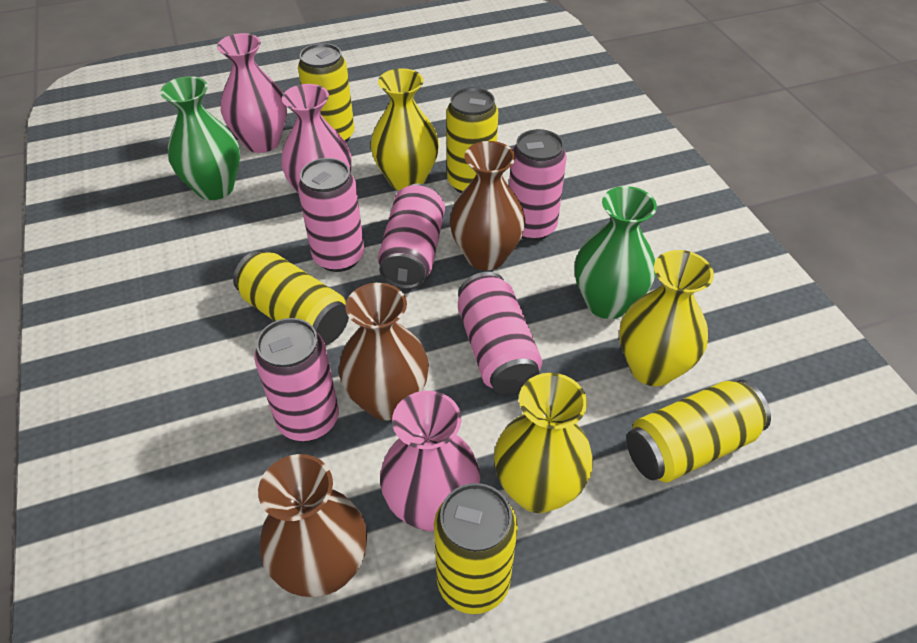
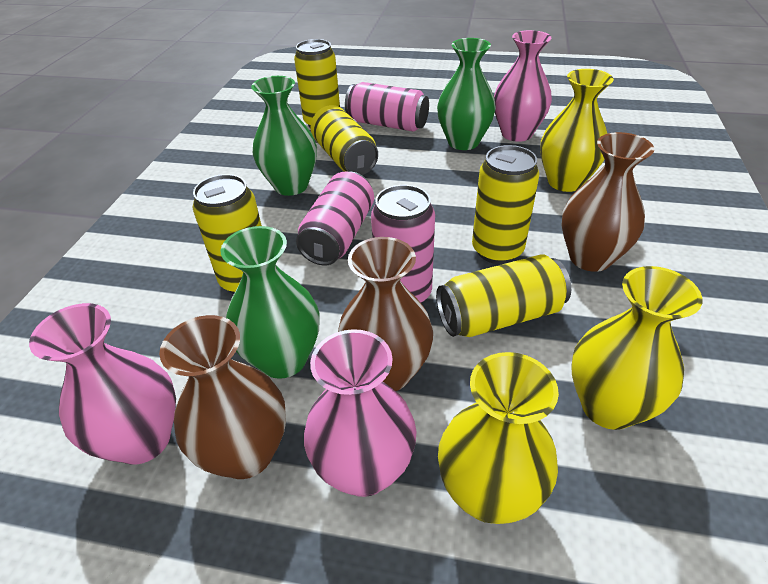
green vase: 2 -> 3
pink can: 5 -> 3

